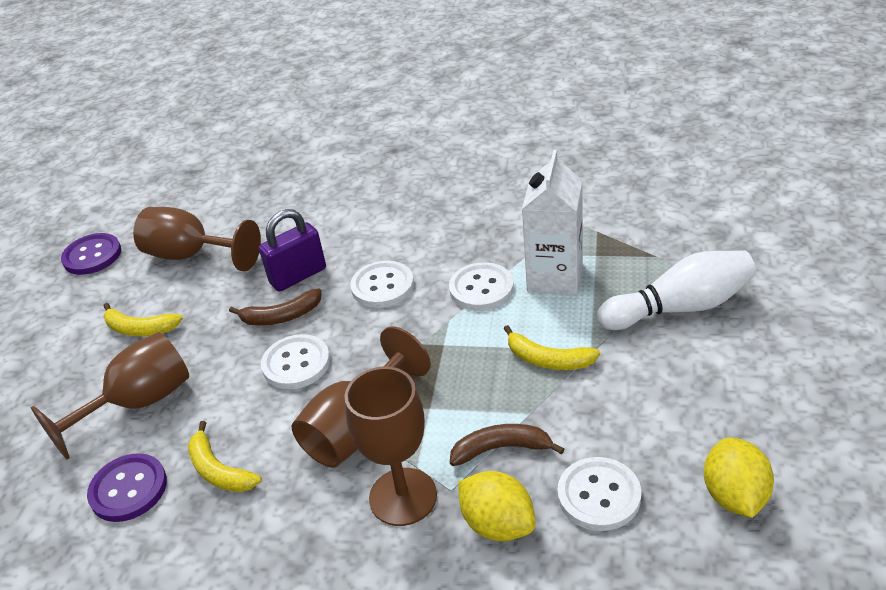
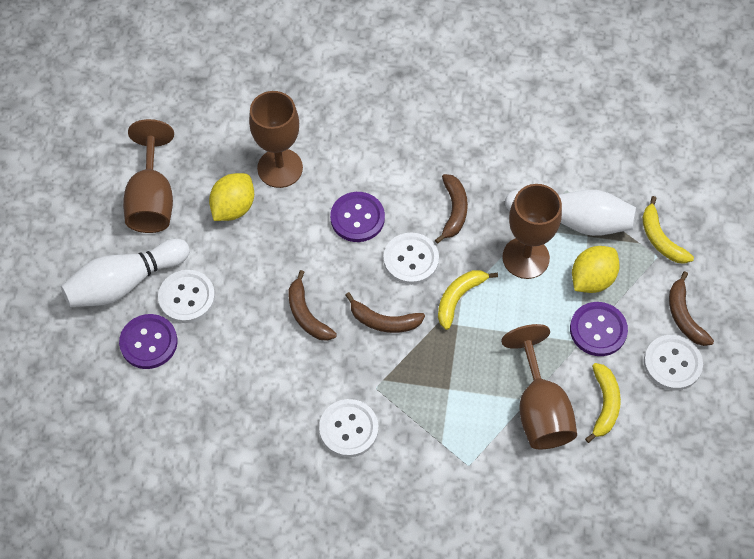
brown banana: 2 -> 4
purple button: 2 -> 3
purple padlock: 1 -> 0
white bowling pin: 1 -> 2
white carton: 1 -> 0

